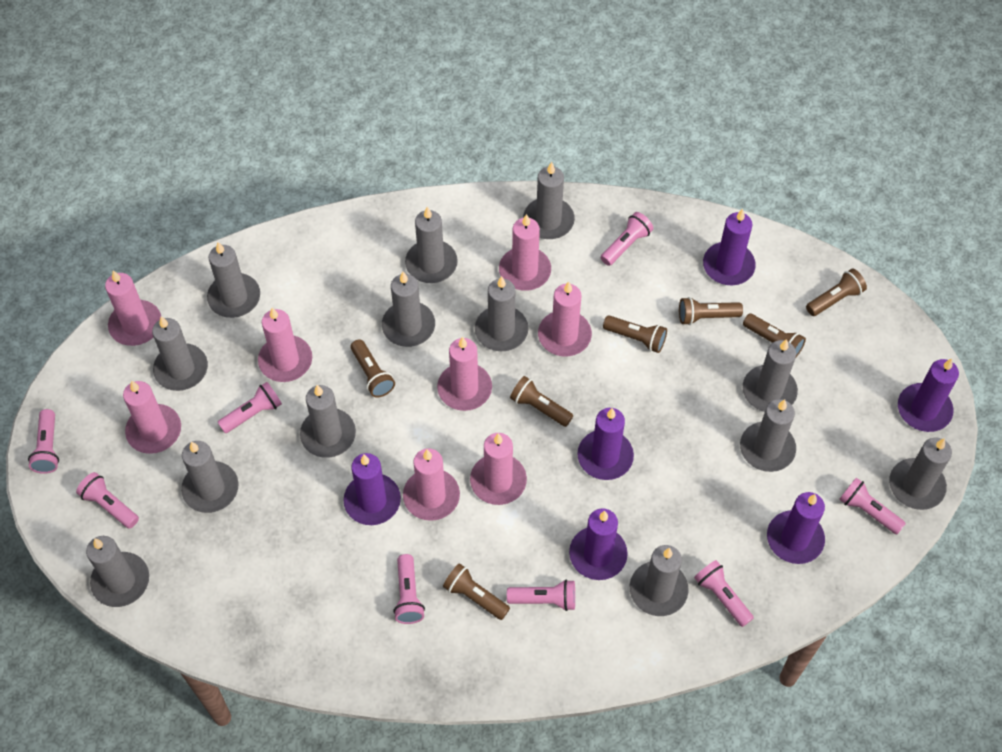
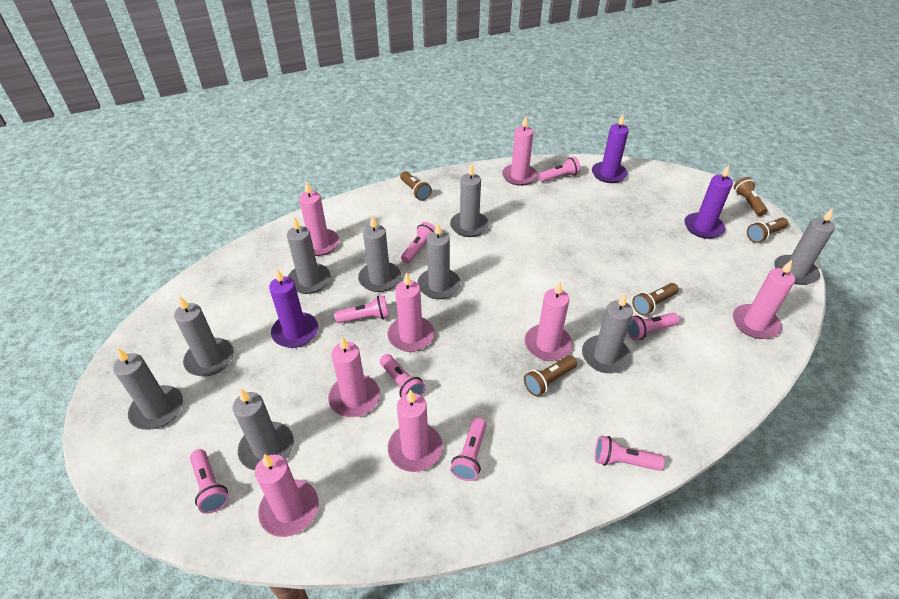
brown flashlight: 7 -> 5
grey candle: 13 -> 9
purple candle: 6 -> 3

